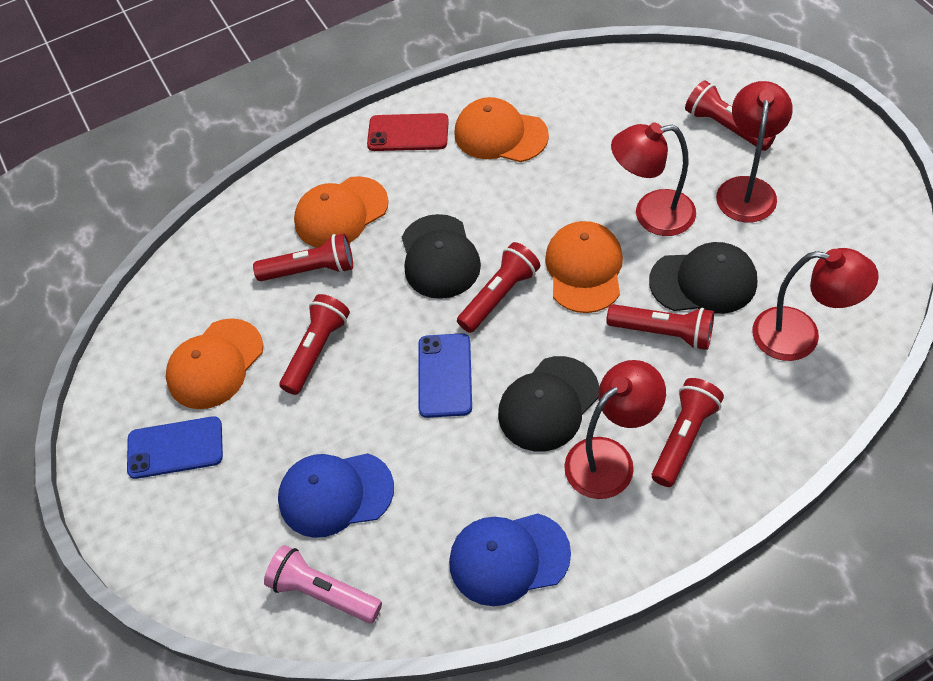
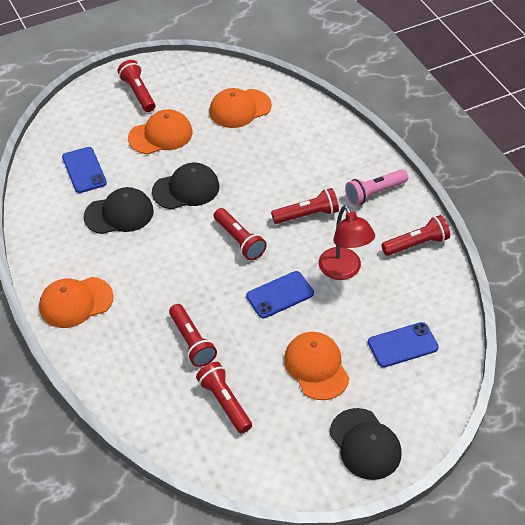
blue cap: 2 -> 0
blue phone: 2 -> 3
red lamp: 4 -> 1
red phone: 1 -> 0

